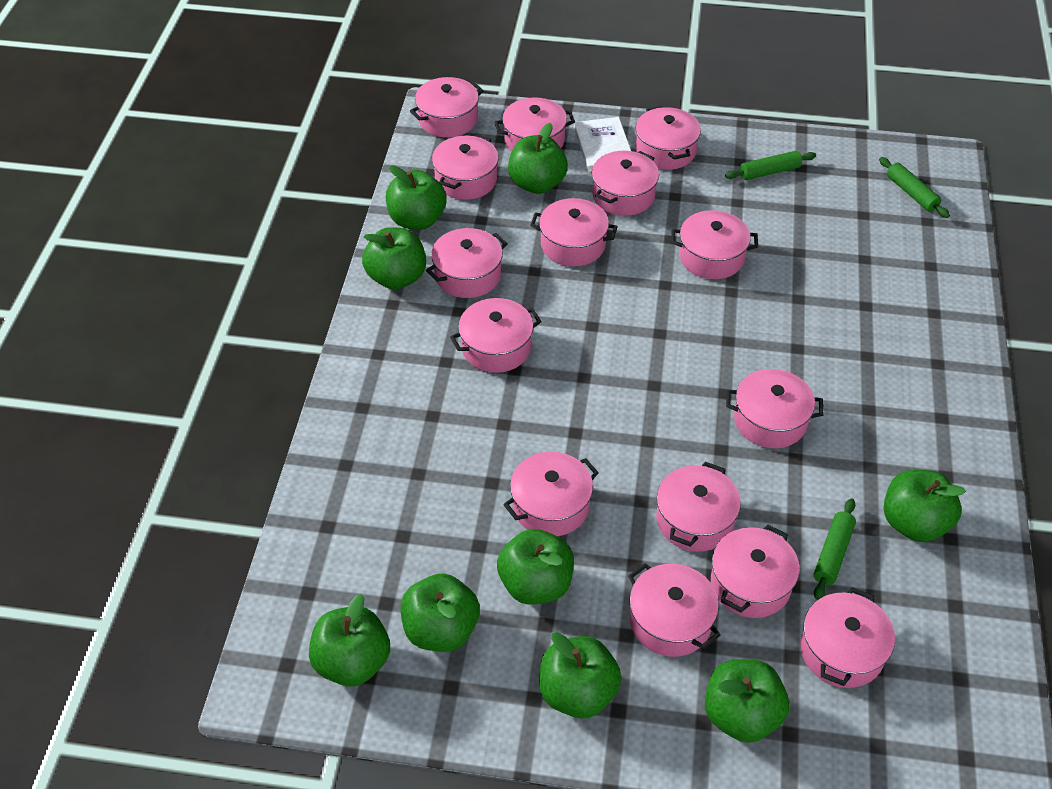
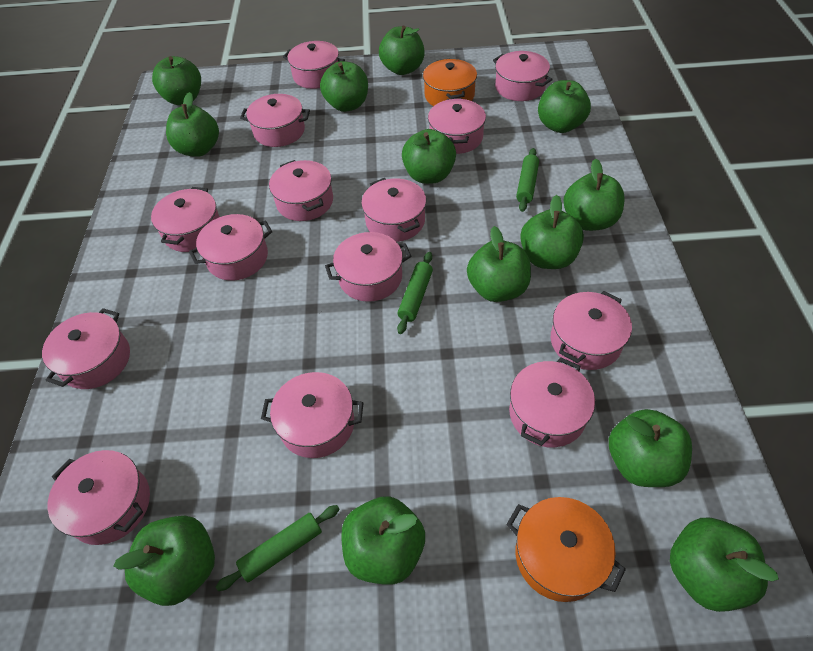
green apple: 9 -> 13
orange pot: 0 -> 2
pink pot: 15 -> 14
white book: 1 -> 0

